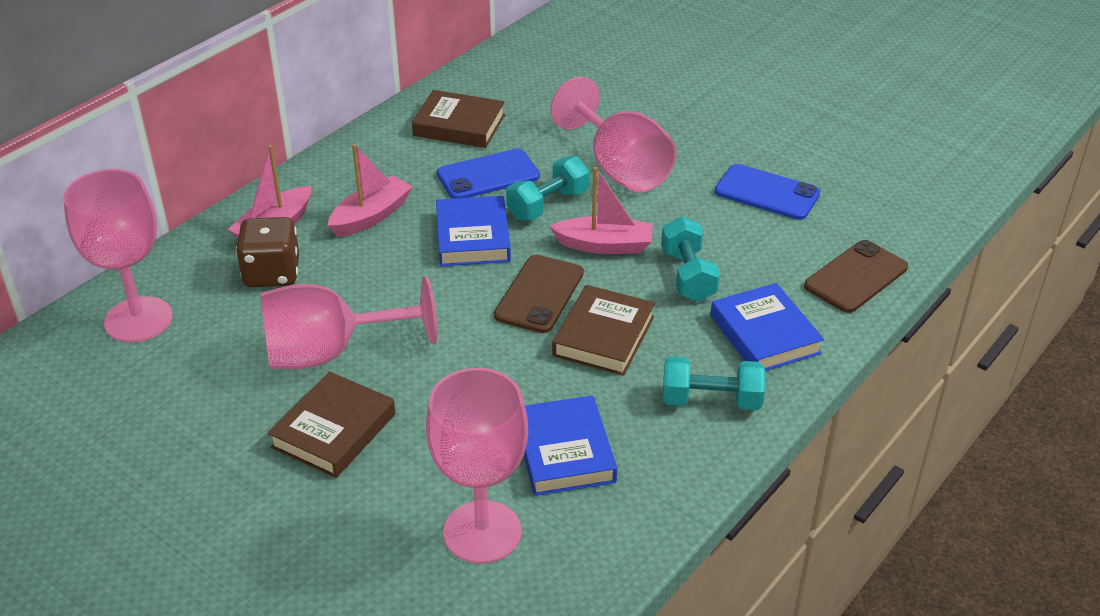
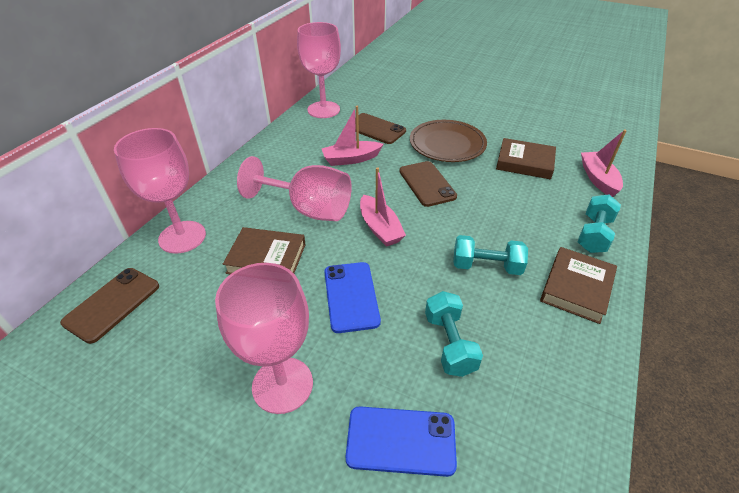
blue book: 3 -> 0
brown dice: 1 -> 0
brown phone: 2 -> 3
brown plate: 0 -> 1

